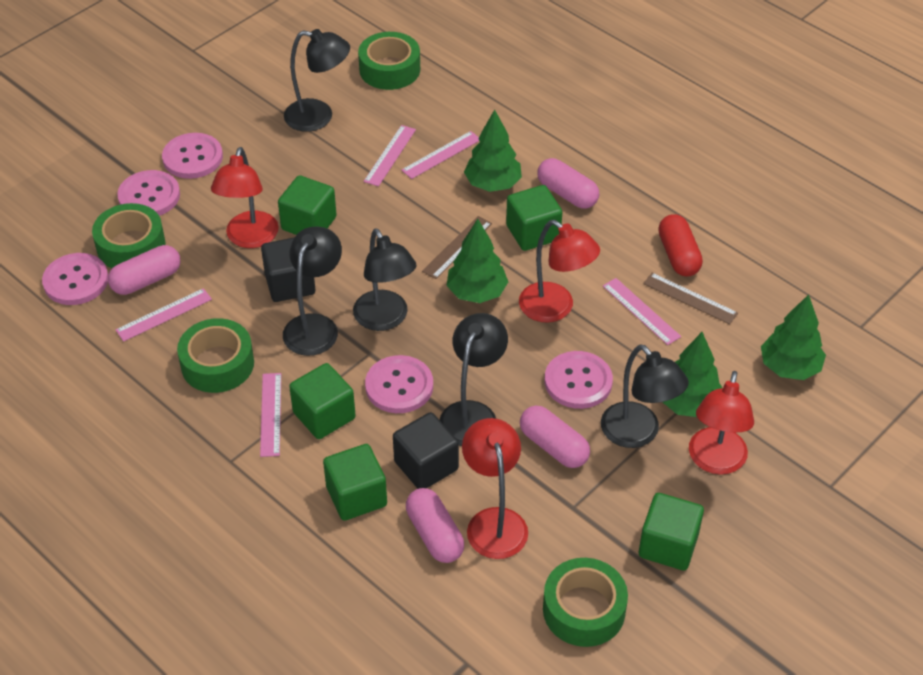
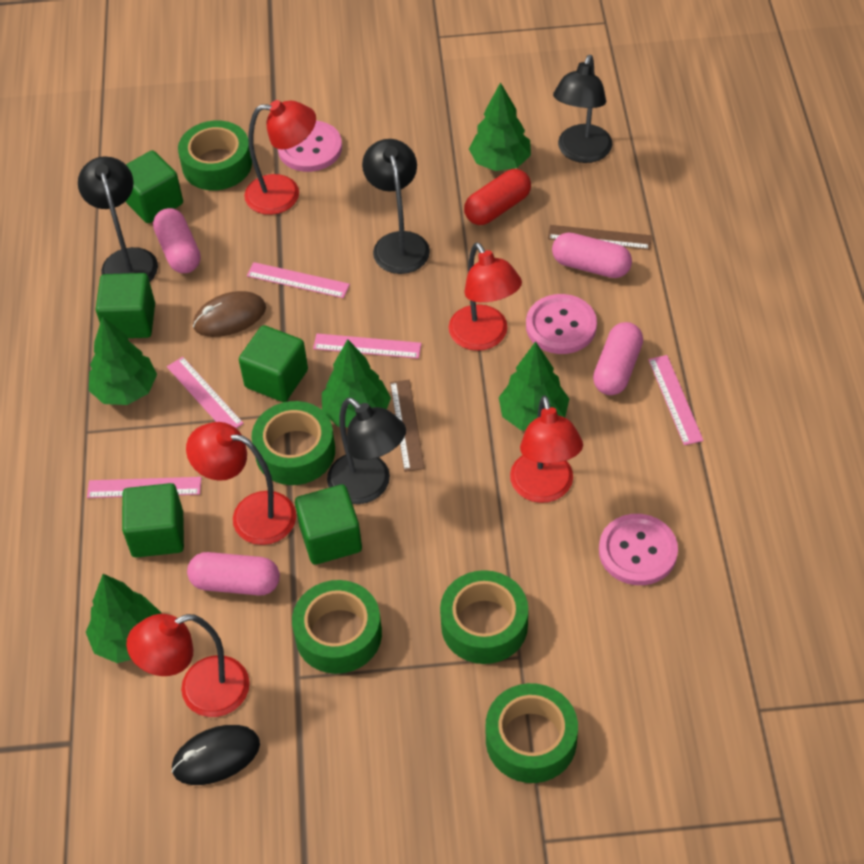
black cube: 2 -> 0
black lamp: 5 -> 4
black mouse: 0 -> 1
brown mouse: 0 -> 1
green tape: 4 -> 5
green tree: 4 -> 5
pink button: 5 -> 3
red lamp: 4 -> 5

